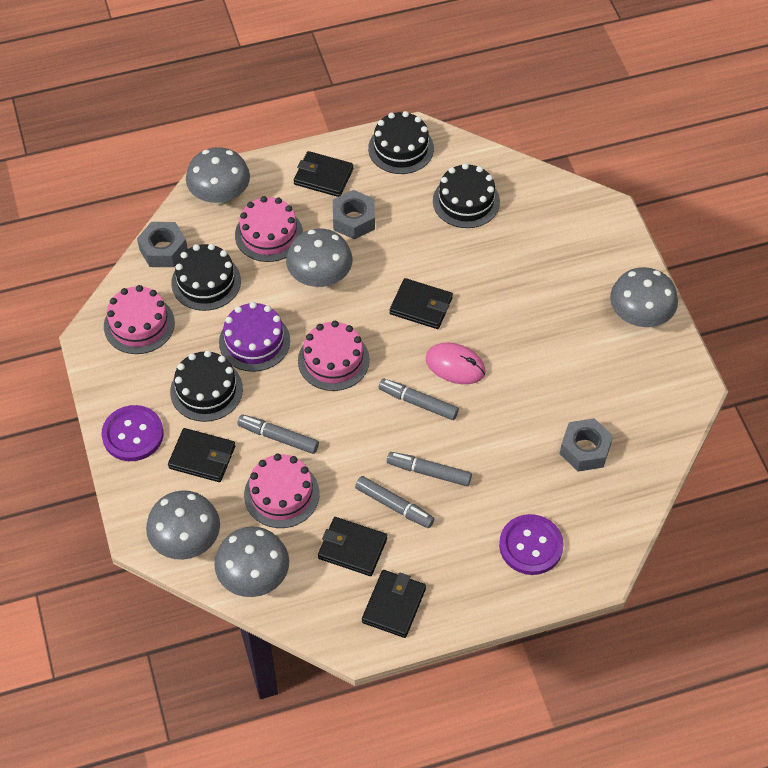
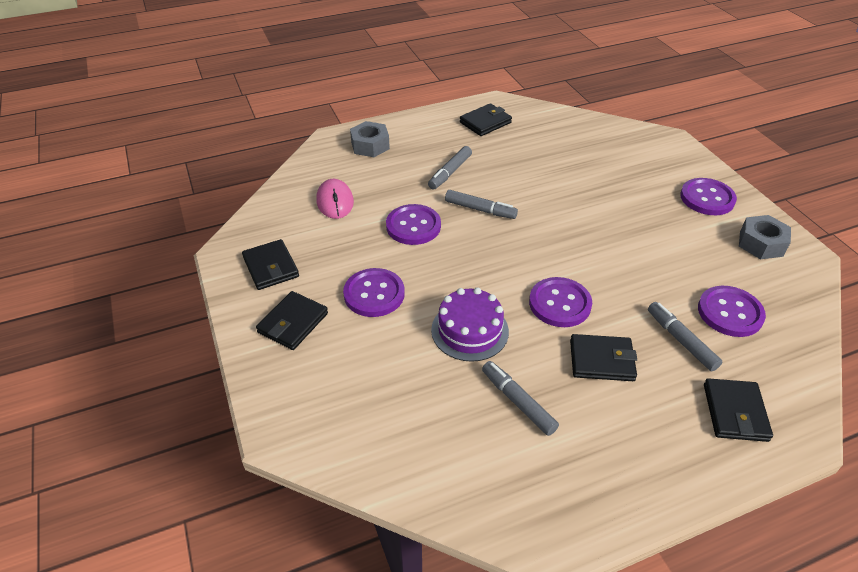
black cake: 4 -> 0
grey mushroom: 5 -> 0
grey nut: 3 -> 2
pink cake: 4 -> 0
purple button: 2 -> 5

